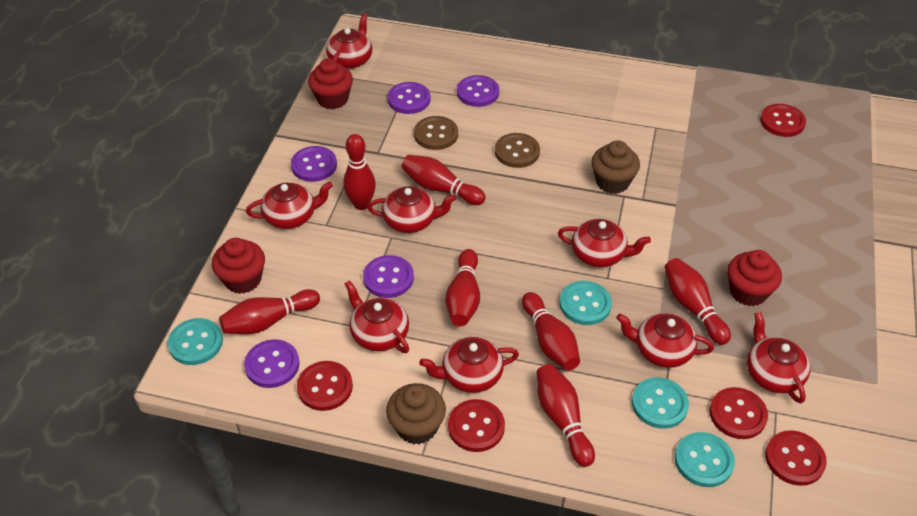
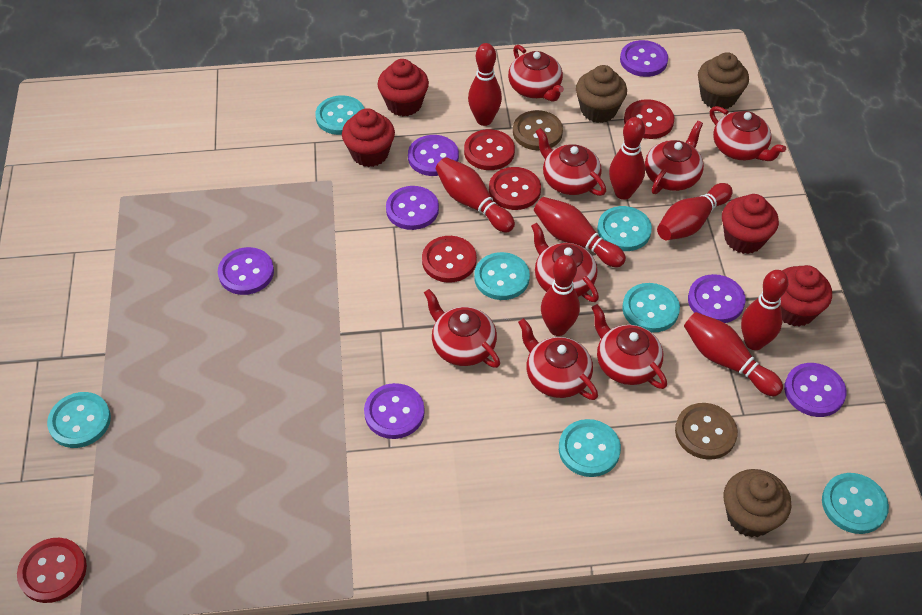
brown cupcake: 2 -> 3
purple button: 5 -> 7
red bowling pin: 7 -> 8
red cupcake: 3 -> 4
turquoise button: 4 -> 7

